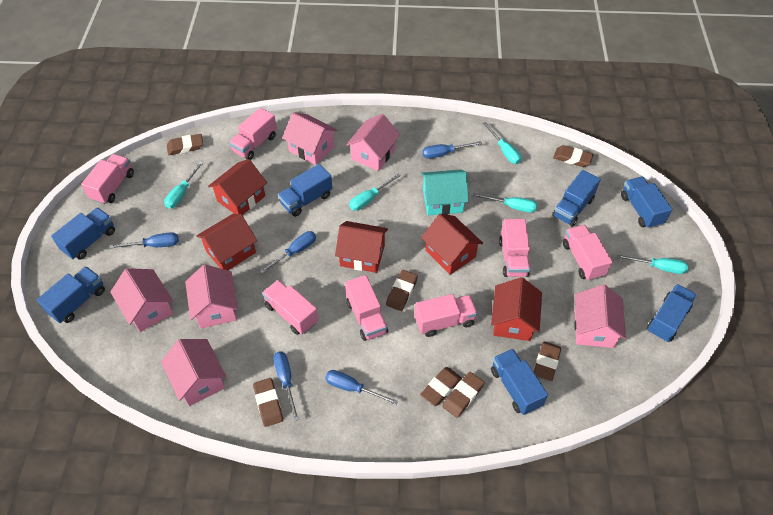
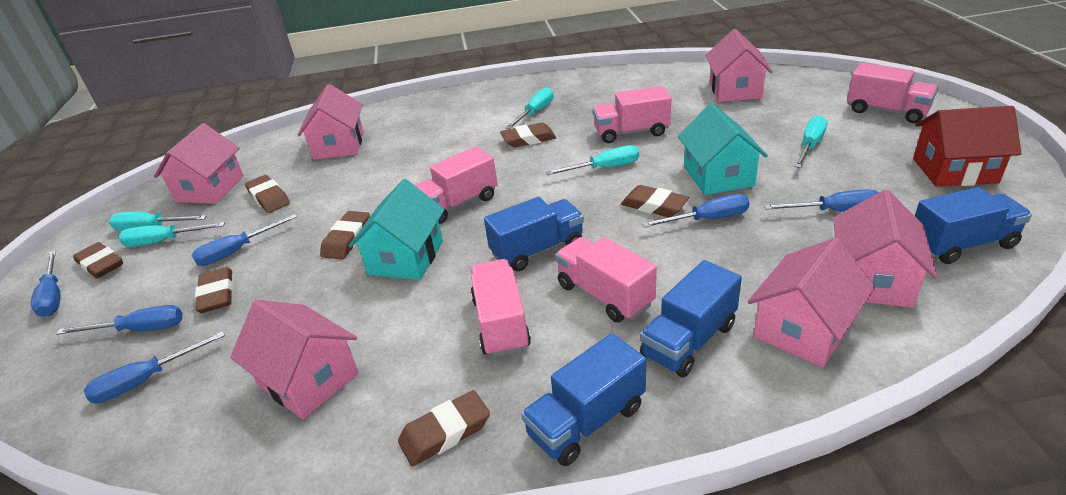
blue screwdriver: 5 -> 6
blue truck: 7 -> 4
pink truck: 7 -> 5
red house: 5 -> 1
turquoise house: 1 -> 2

